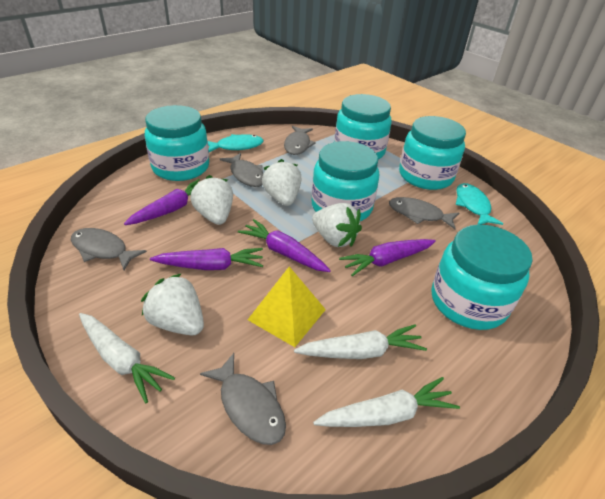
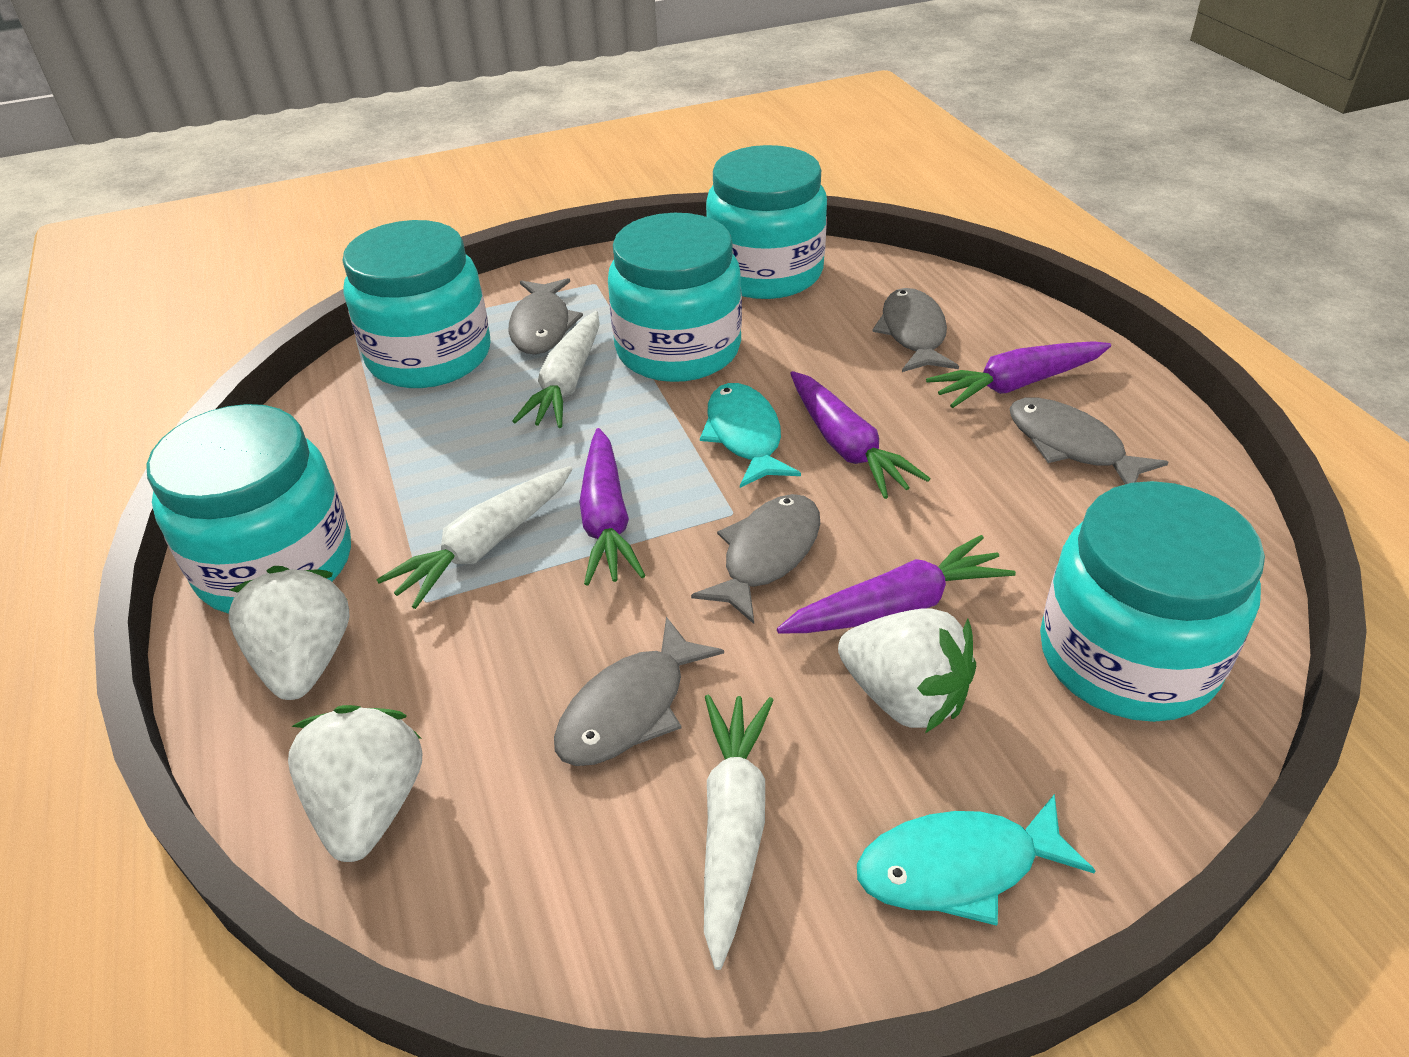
white strawberry: 4 -> 3
yellow pyramid: 1 -> 0

